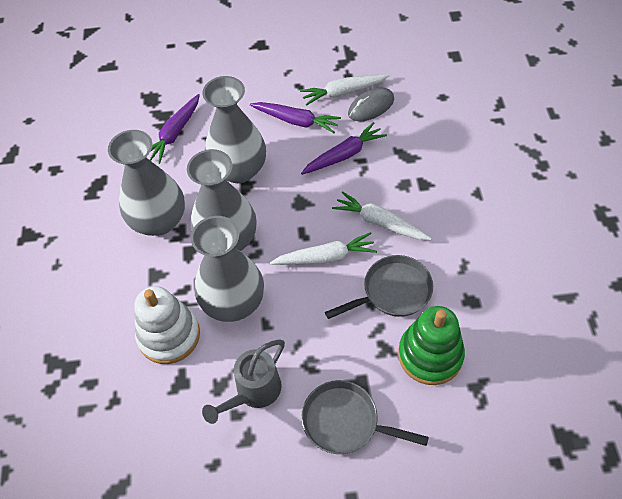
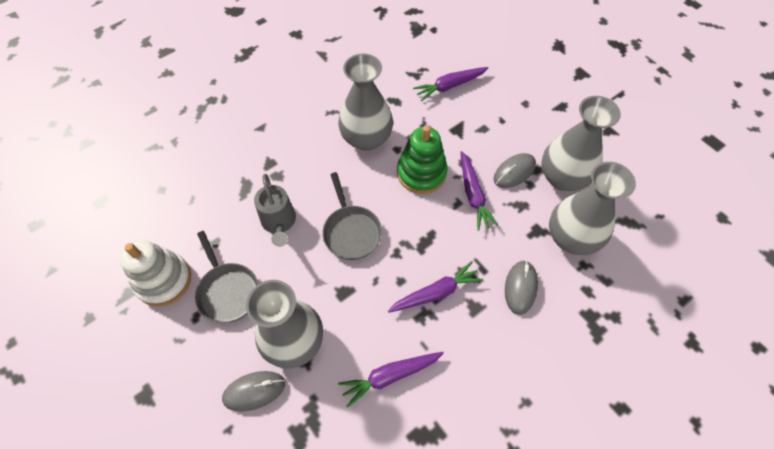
grey mouse: 1 -> 3
purple carrot: 3 -> 4
white carrot: 3 -> 0

